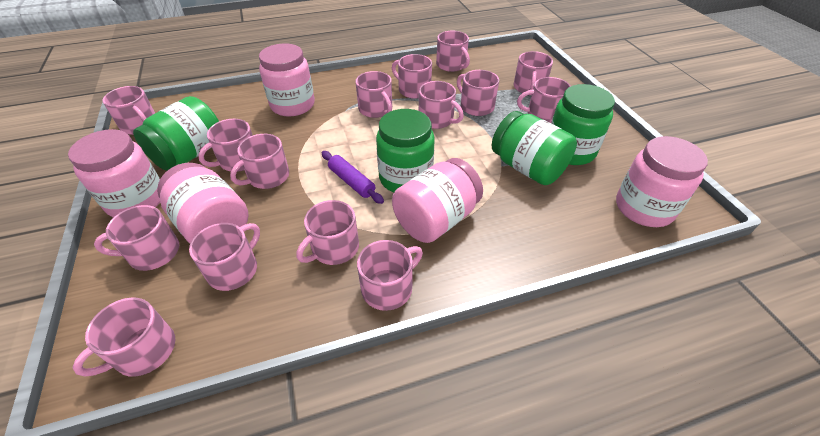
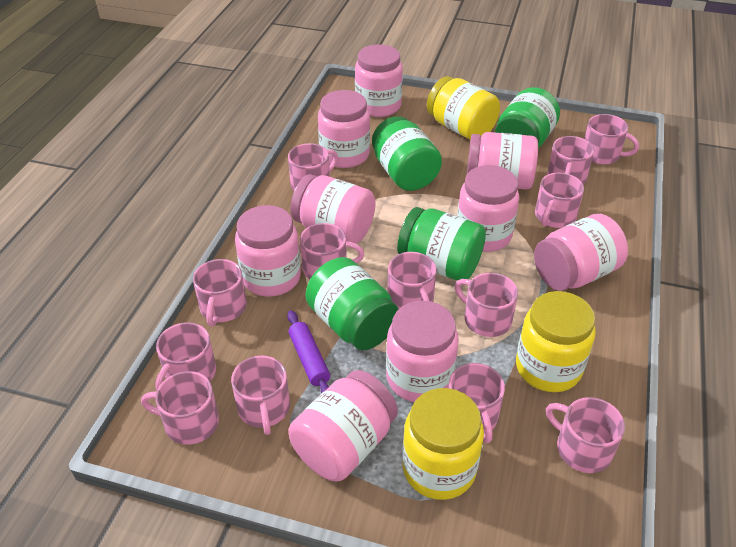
pink jar: 5 -> 9
pink mug: 15 -> 13
yellow jar: 0 -> 3

